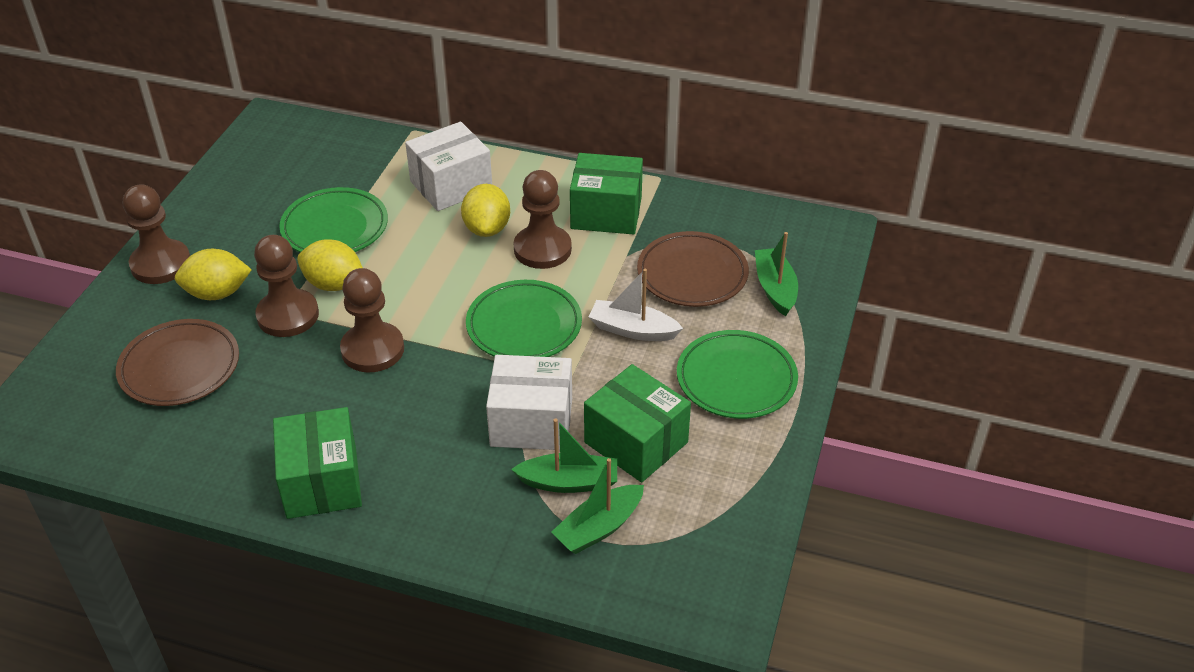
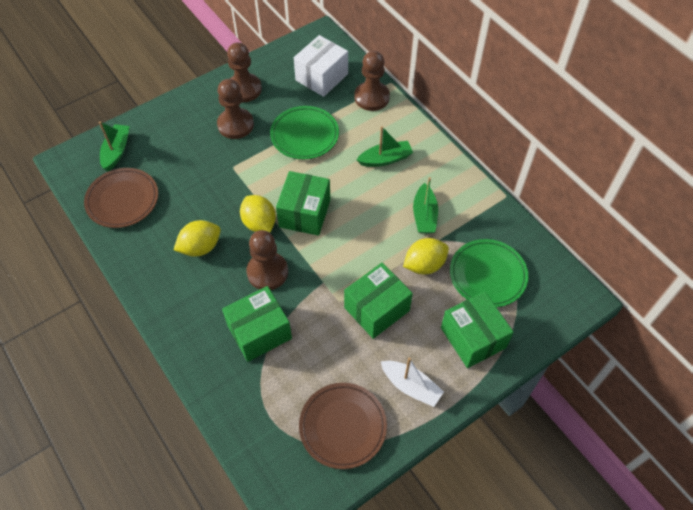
green box: 3 -> 4
green plate: 3 -> 2
white box: 2 -> 1

